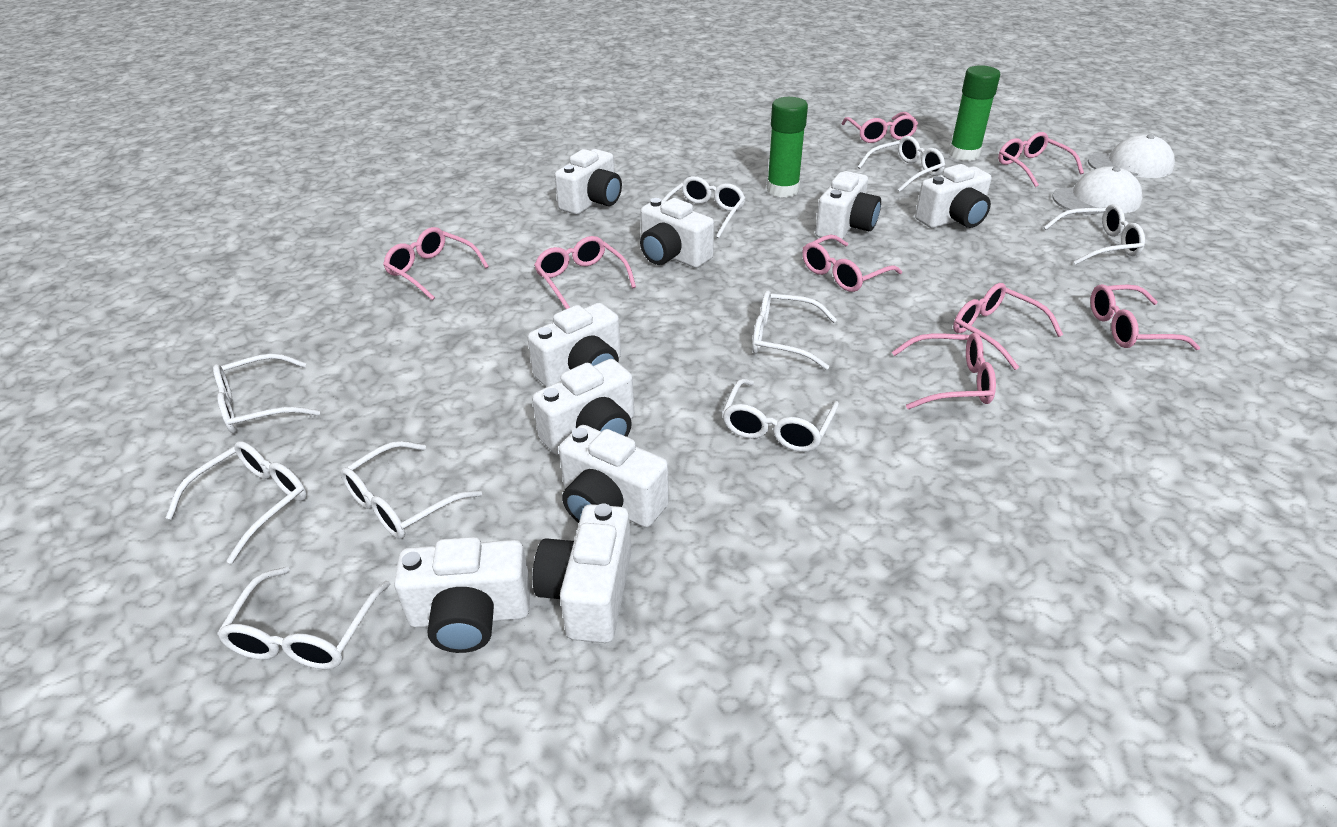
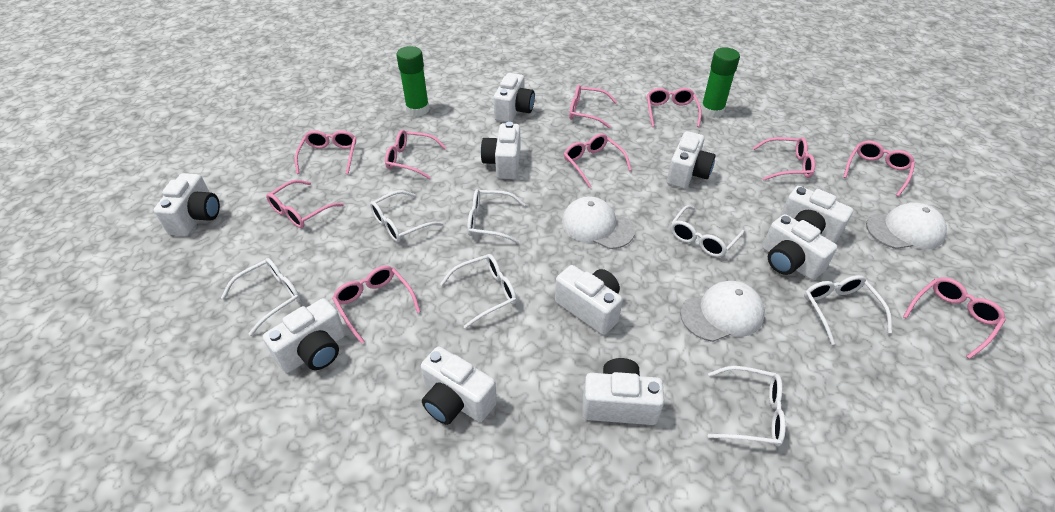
pink glasses: 8 -> 10
white camera: 9 -> 10
white cap: 2 -> 3
white glasses: 9 -> 7

